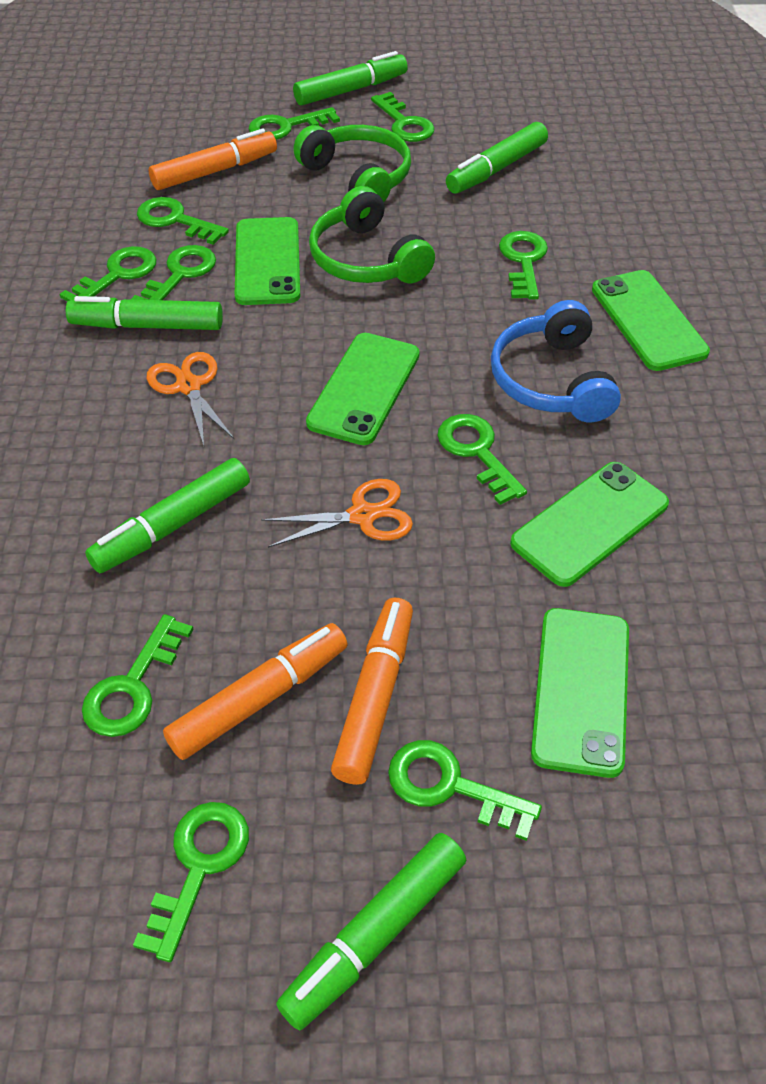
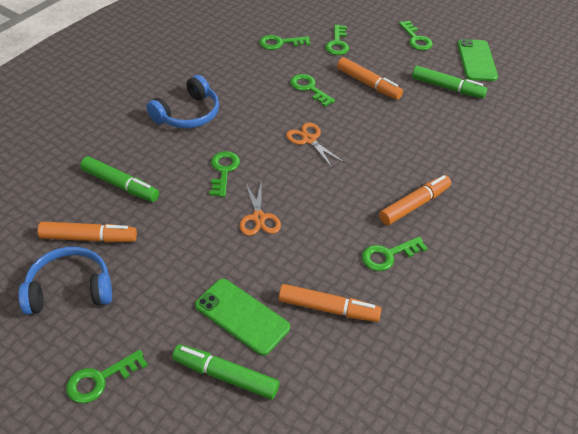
blue headphones: 1 -> 2
green headphones: 2 -> 0
green key: 10 -> 7
green marker: 5 -> 3
green phone: 5 -> 2
orange marker: 3 -> 4

